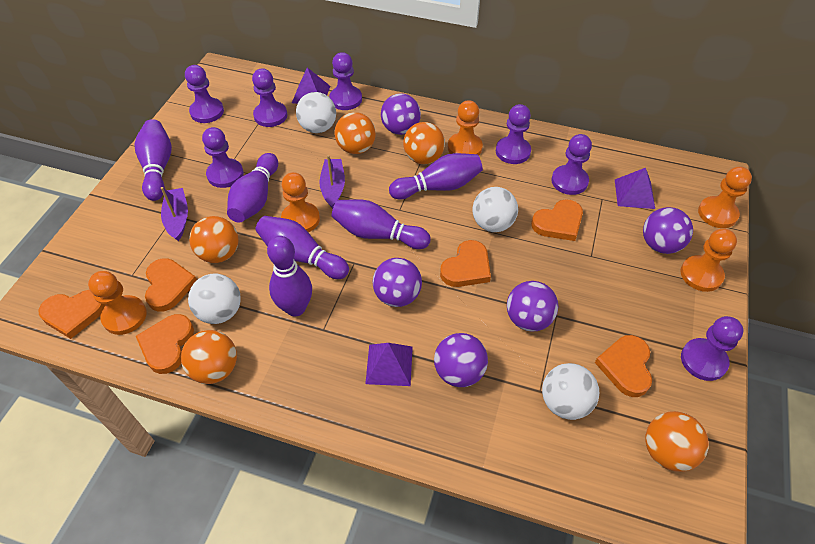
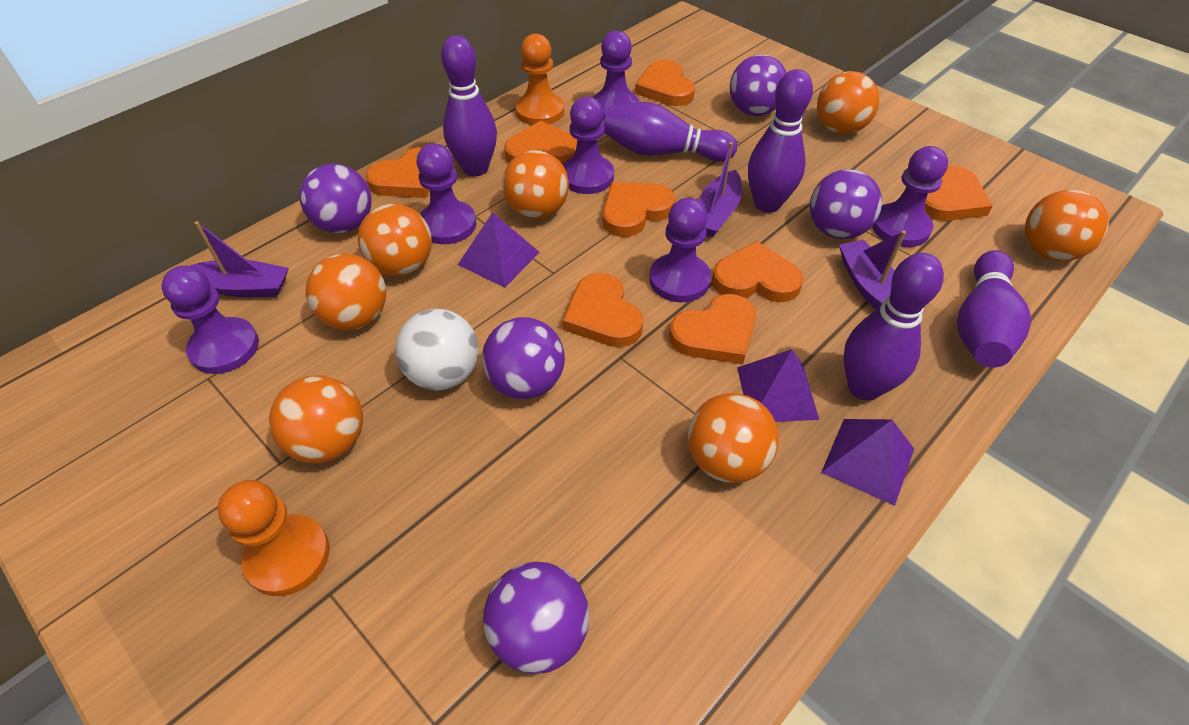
orange ball: 5 -> 7
orange heart: 6 -> 8
orange pawn: 5 -> 2
purple boat: 2 -> 3
purple bowling pin: 6 -> 5
purple pawn: 7 -> 6
white ball: 4 -> 1

